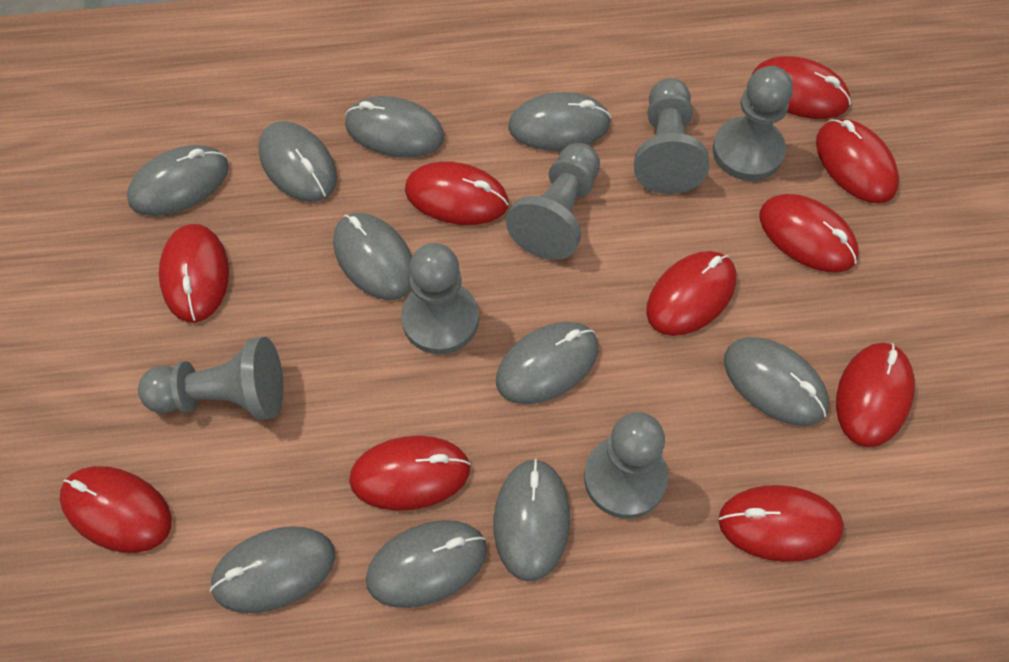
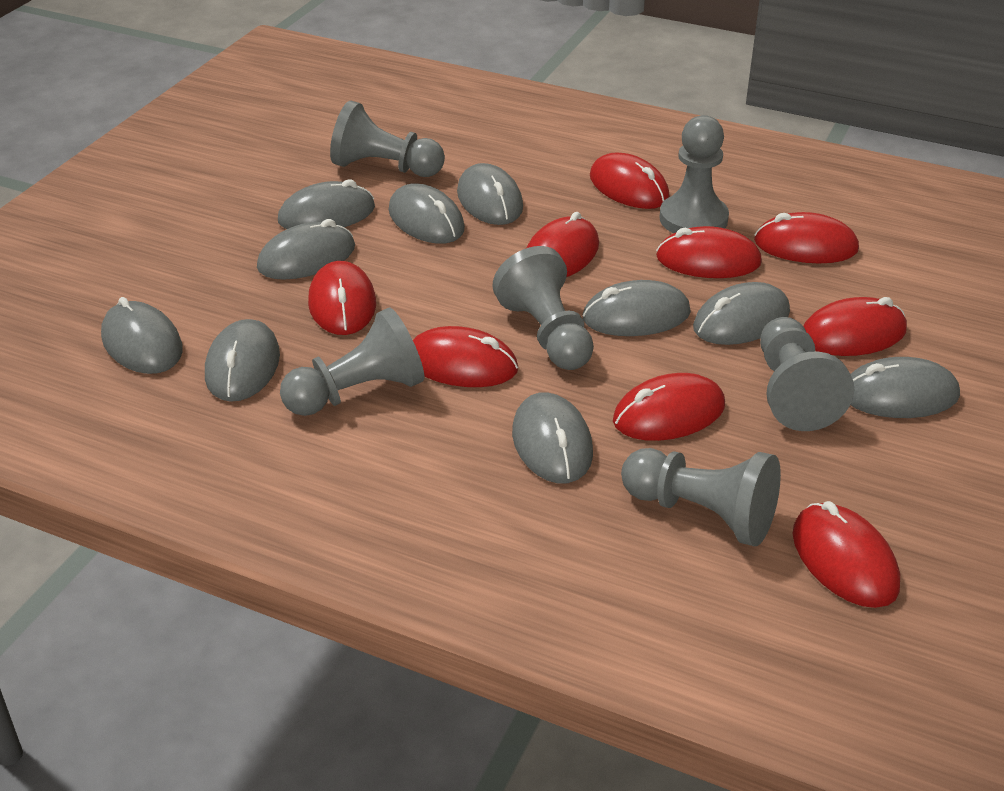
red mouse: 10 -> 9

